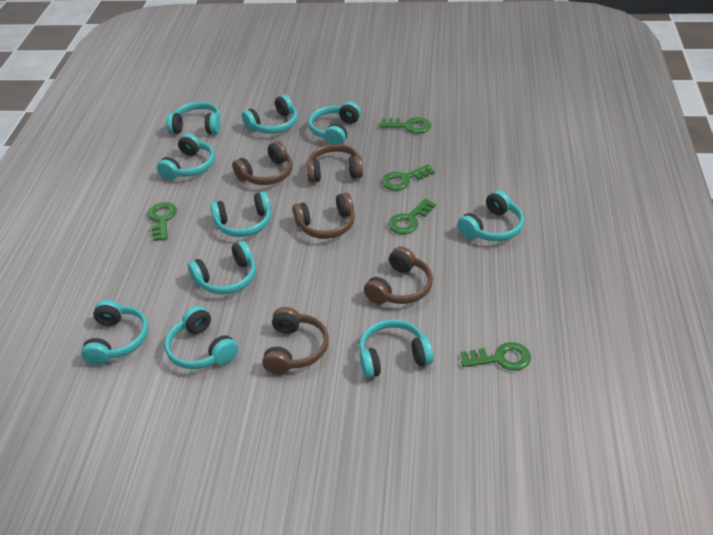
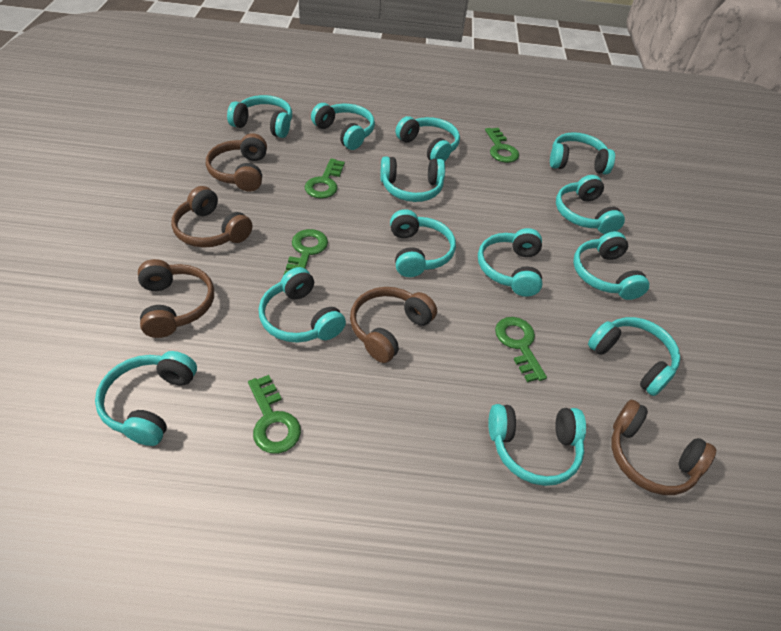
turquoise headphones: 10 -> 13

